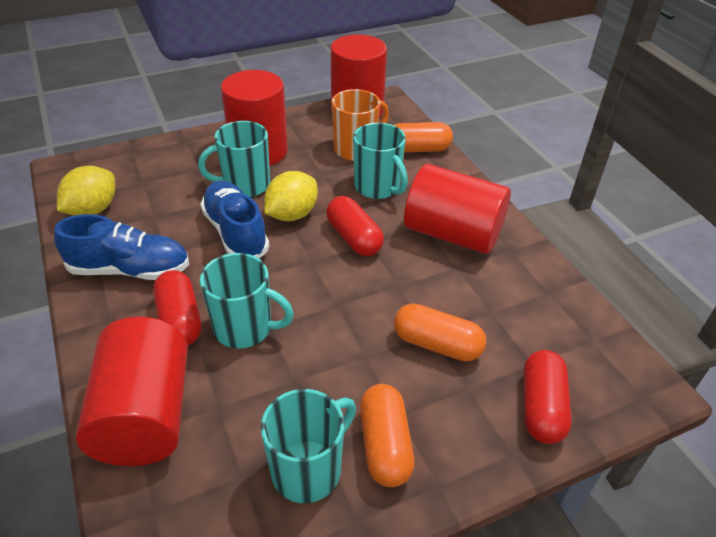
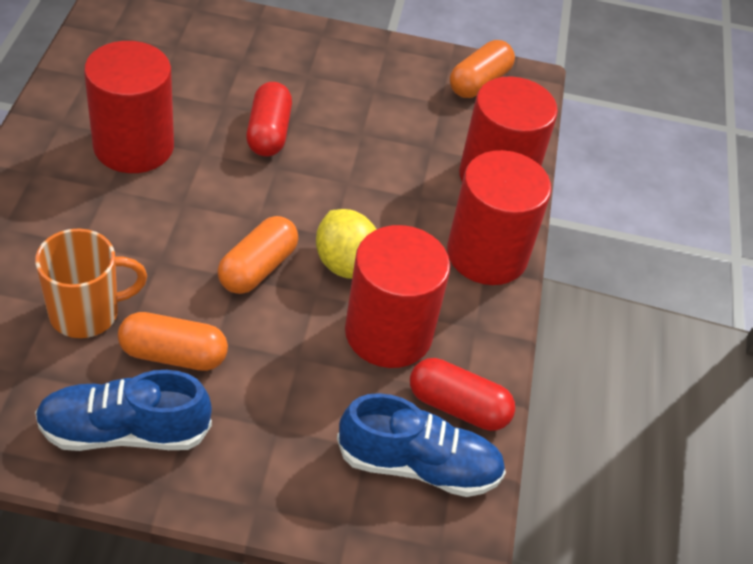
red capsule: 3 -> 2
turquoise mug: 4 -> 0
yellow lemon: 2 -> 1

